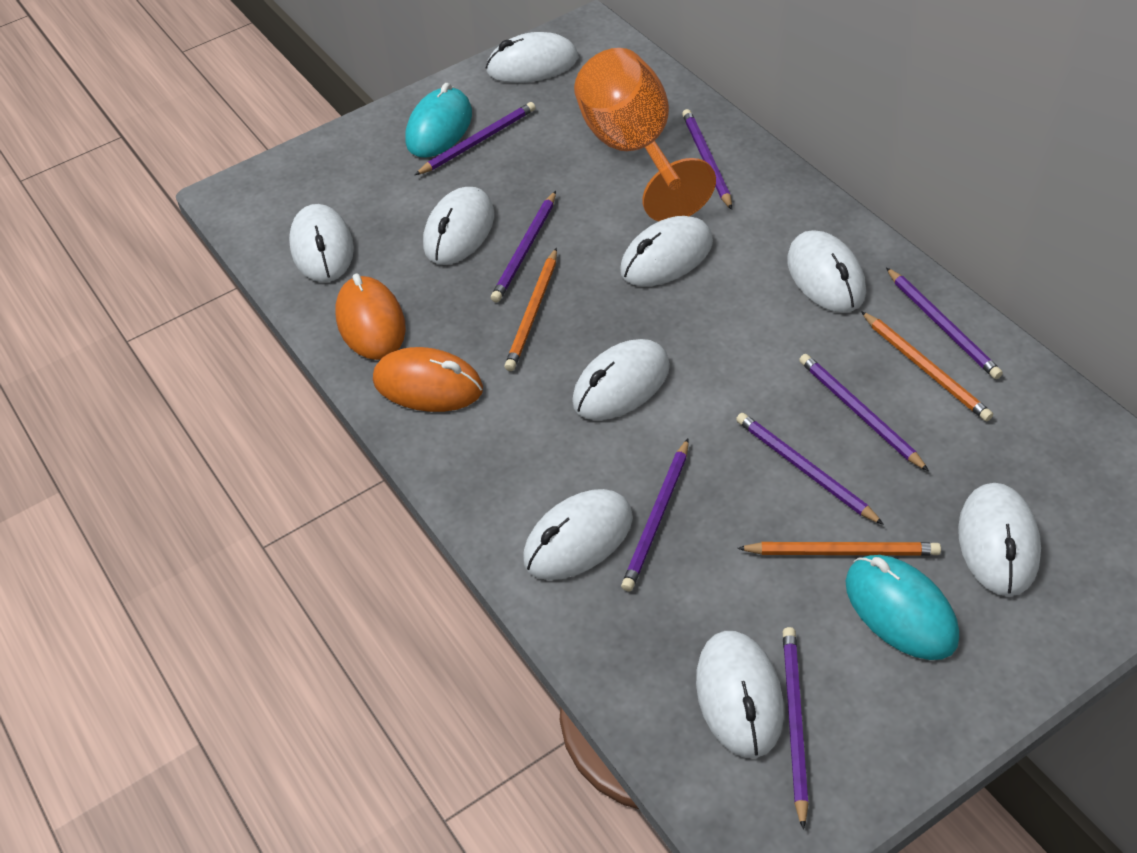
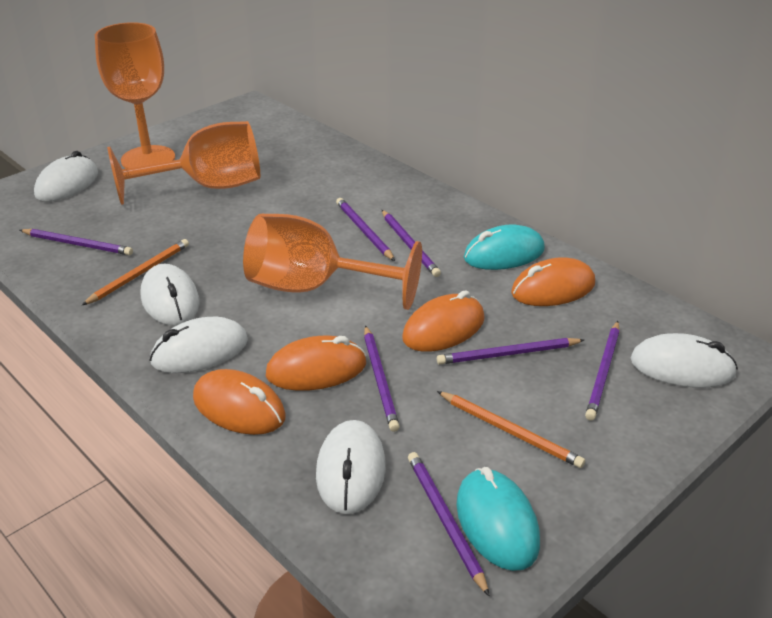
orange goblet: 1 -> 3
orange mouse: 2 -> 4
orange pencil: 3 -> 2
purple pencil: 8 -> 7
white mouse: 9 -> 5

